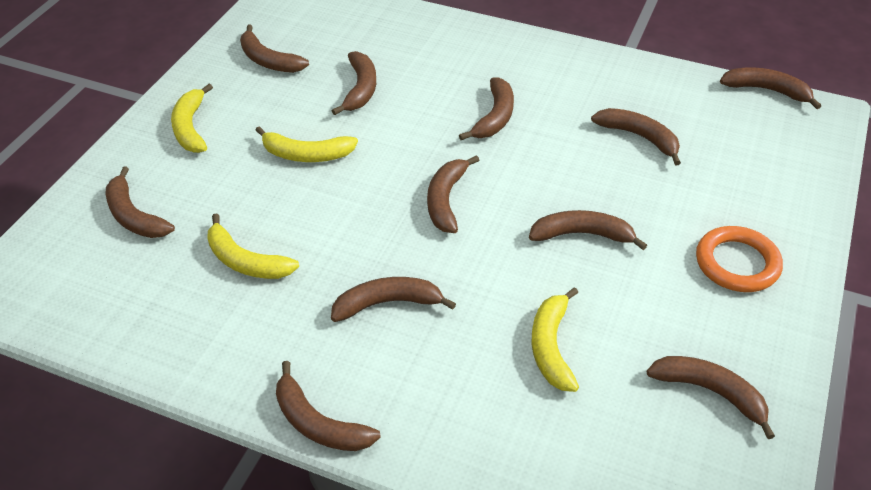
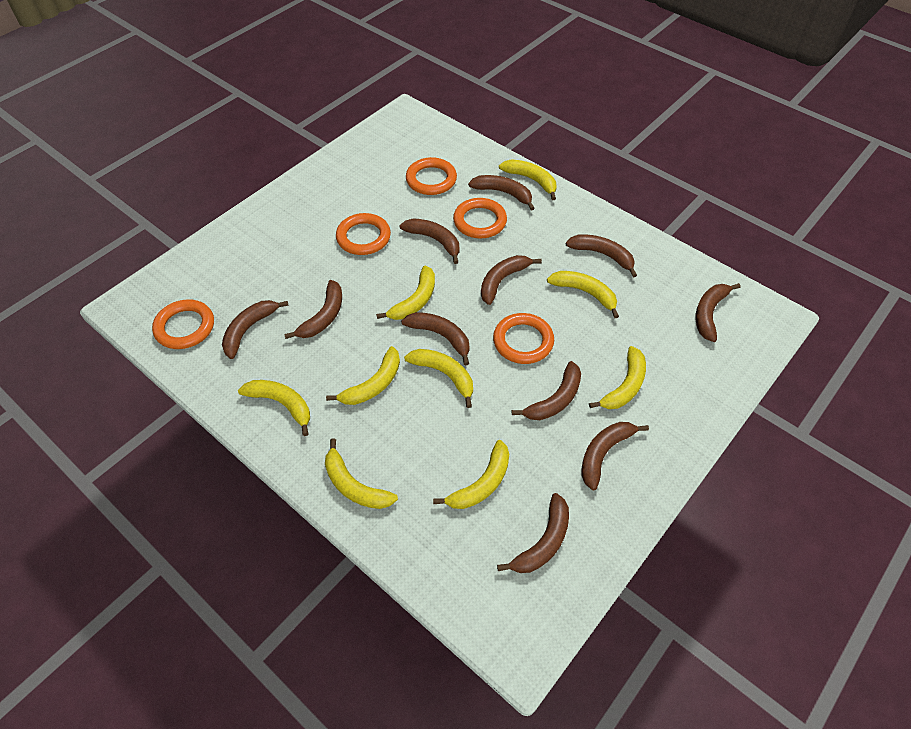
orange ring: 1 -> 5
yellow banana: 4 -> 9

